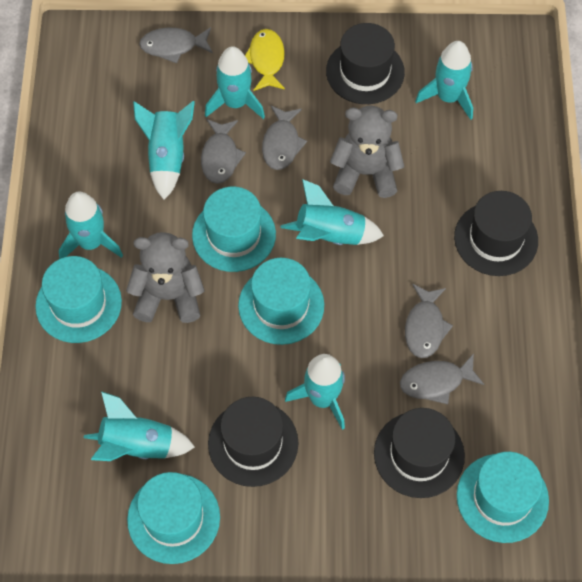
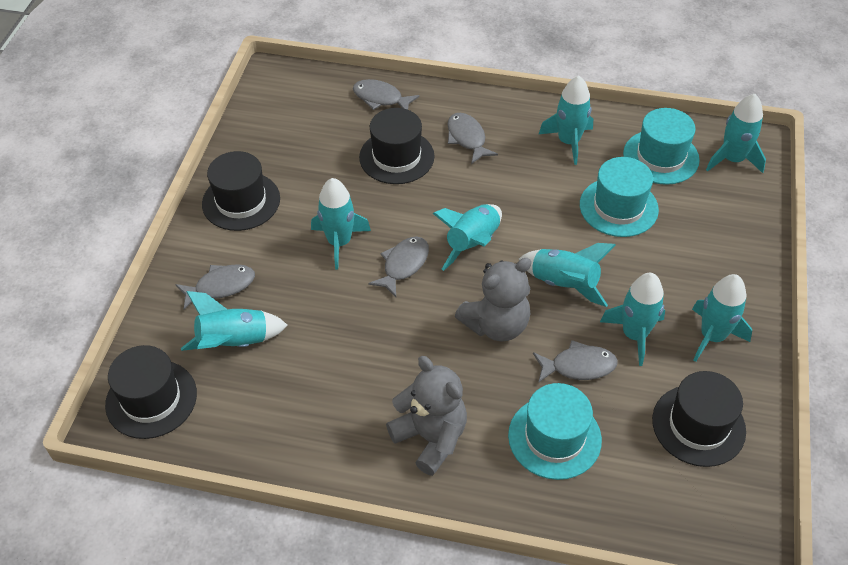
turquoise hat: 5 -> 3
turquoise rocket: 7 -> 8
yellow fish: 1 -> 0

